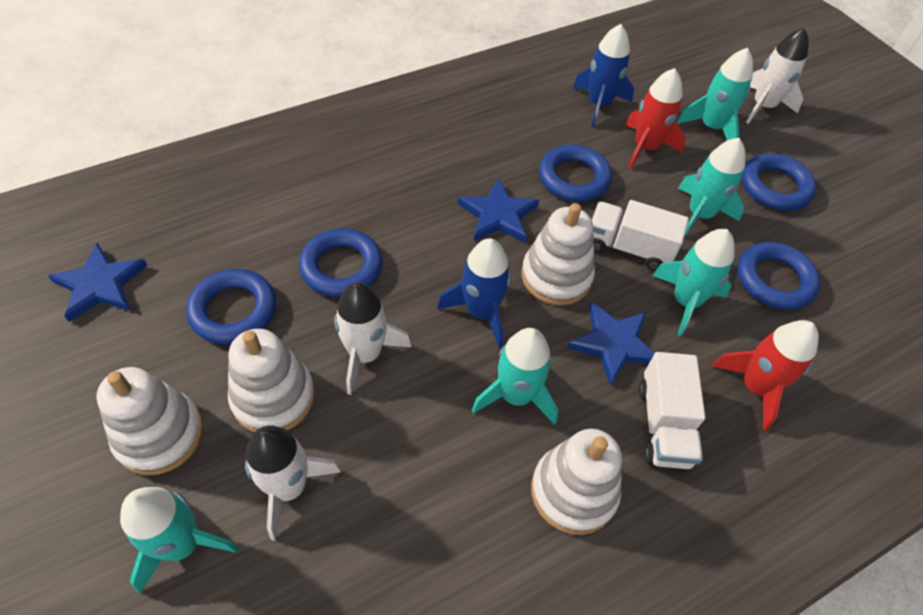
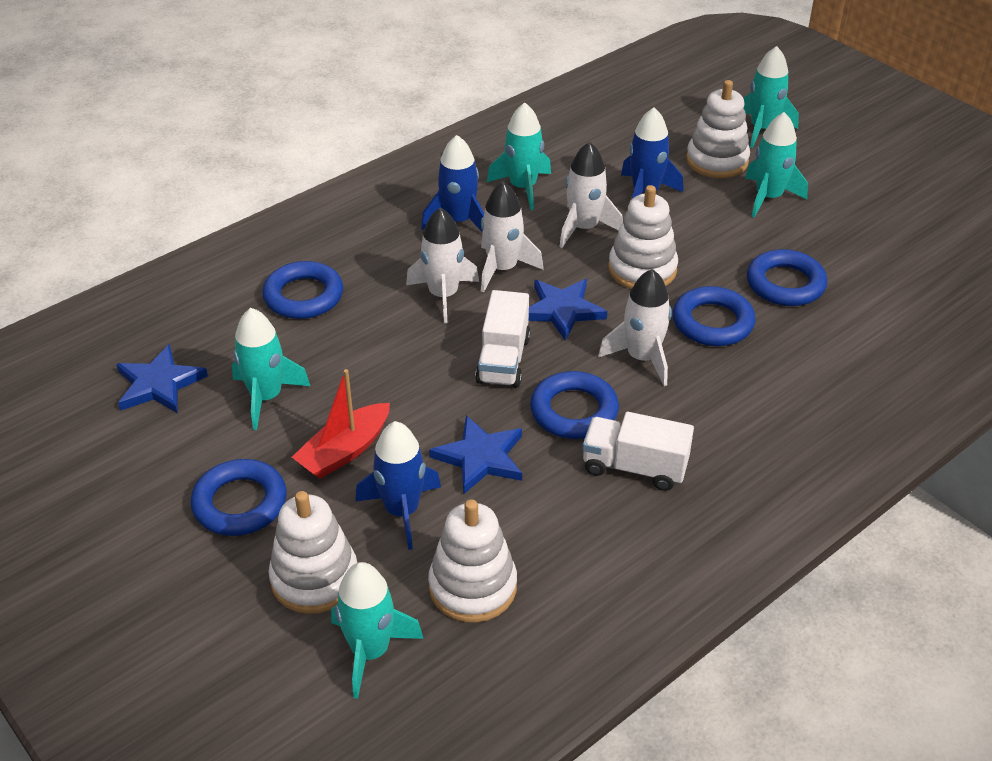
blue rocket: 2 -> 3
red boat: 0 -> 1
red rocket: 2 -> 0
white rocket: 3 -> 4

